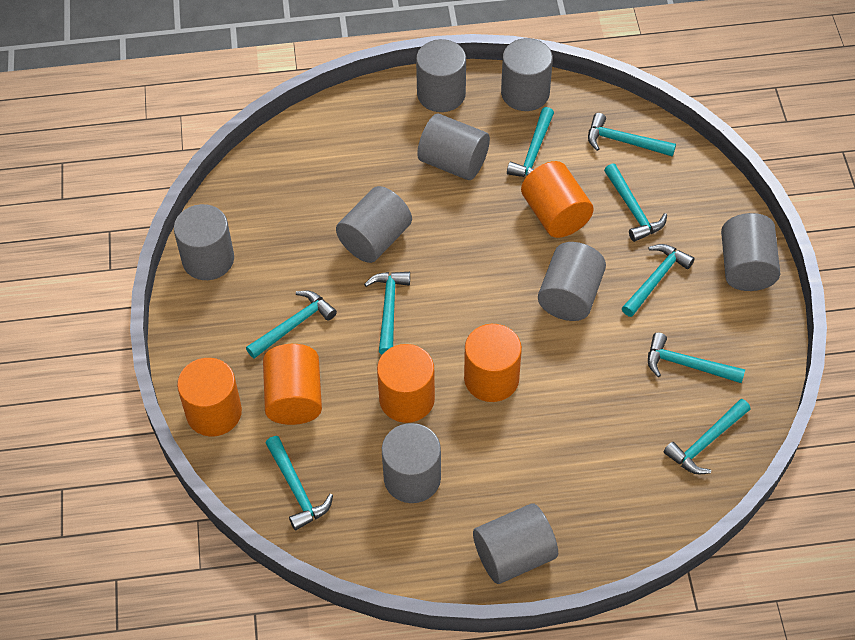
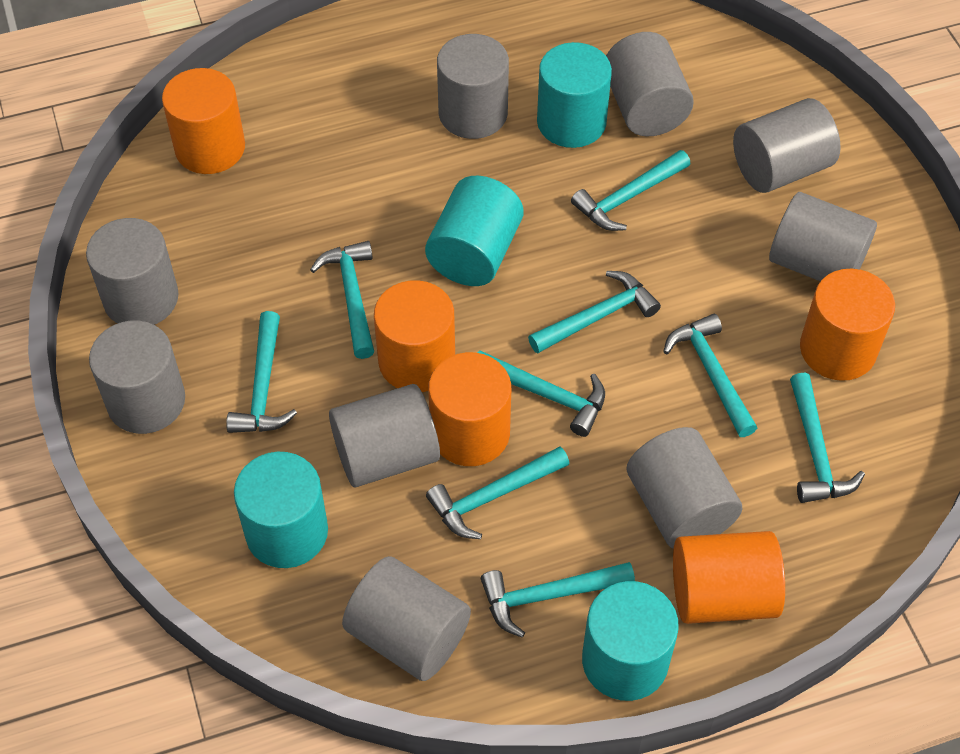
turquoise cylinder: 0 -> 4

